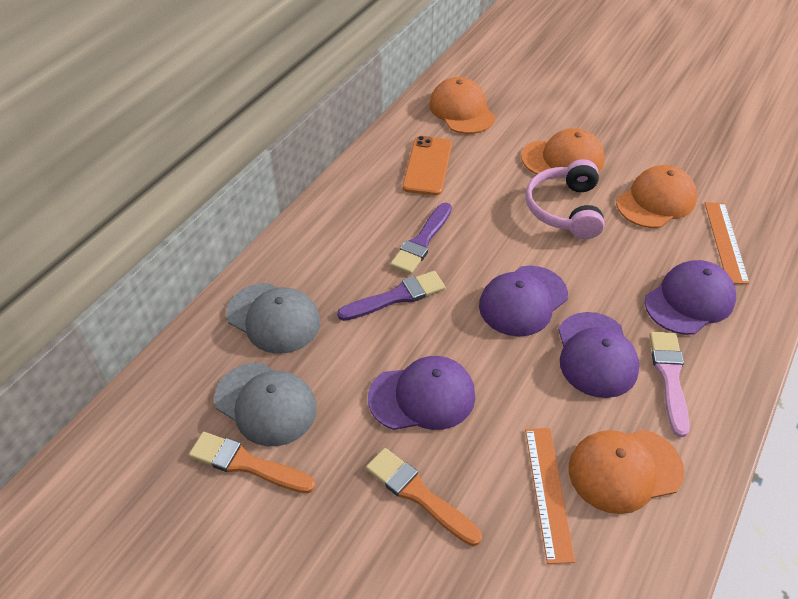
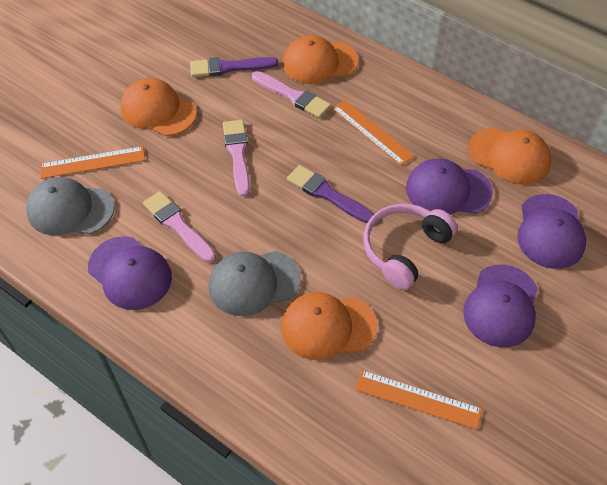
orange brush: 2 -> 0
orange phone: 1 -> 0
orange ruler: 2 -> 3
pink brush: 1 -> 3

